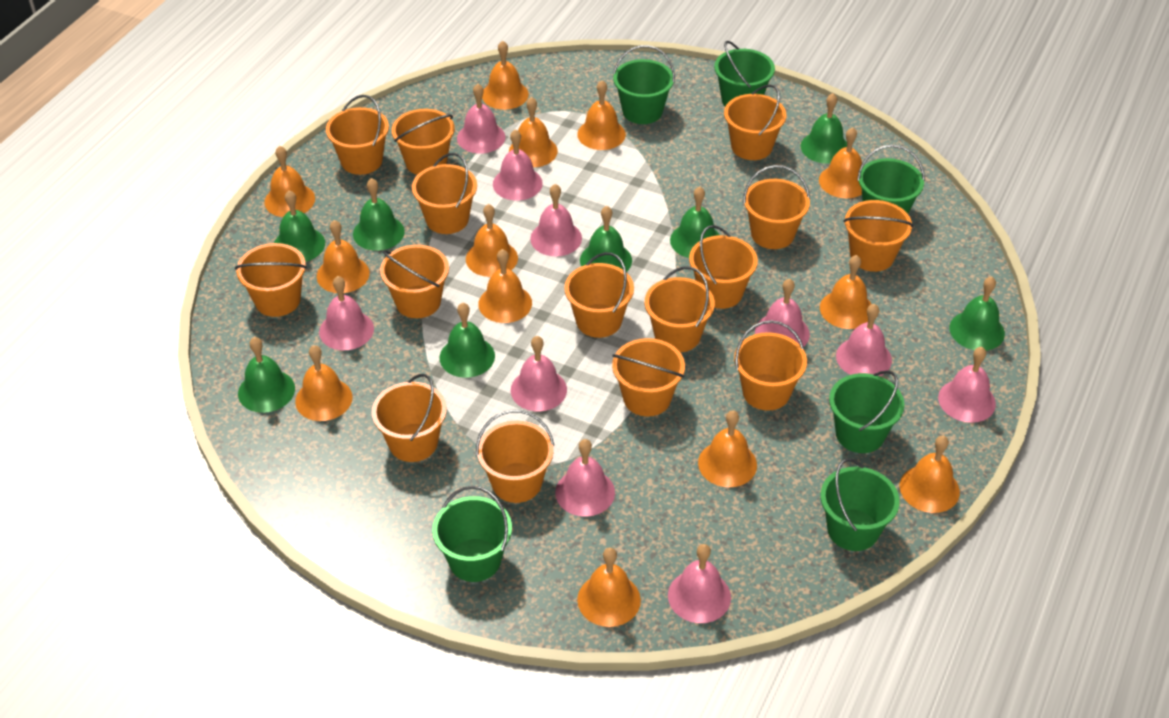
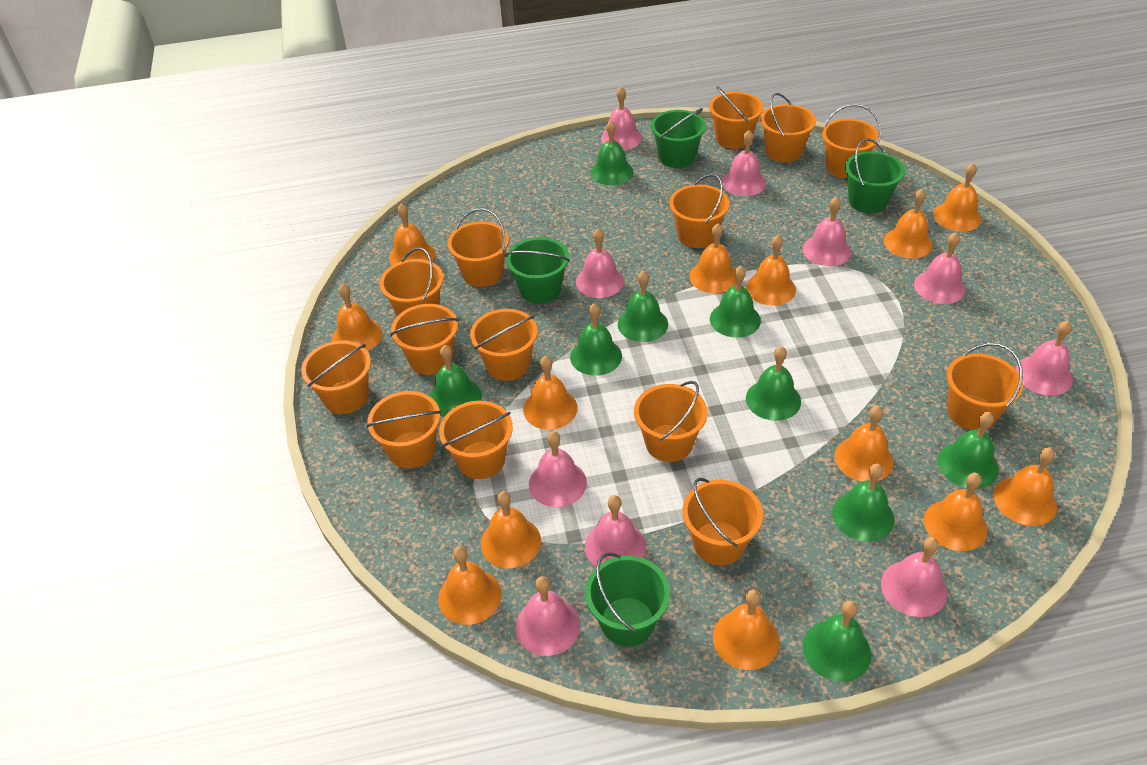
green bell: 8 -> 9
green bucket: 6 -> 4
orange bucket: 15 -> 14

